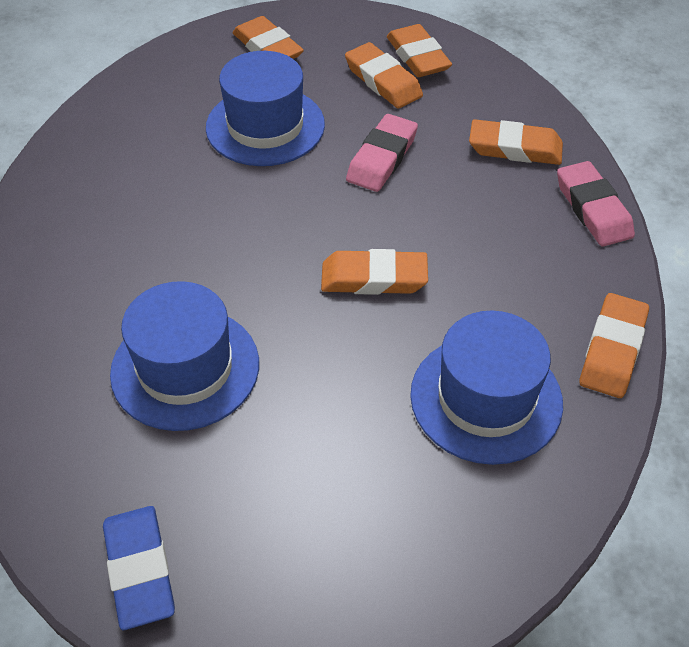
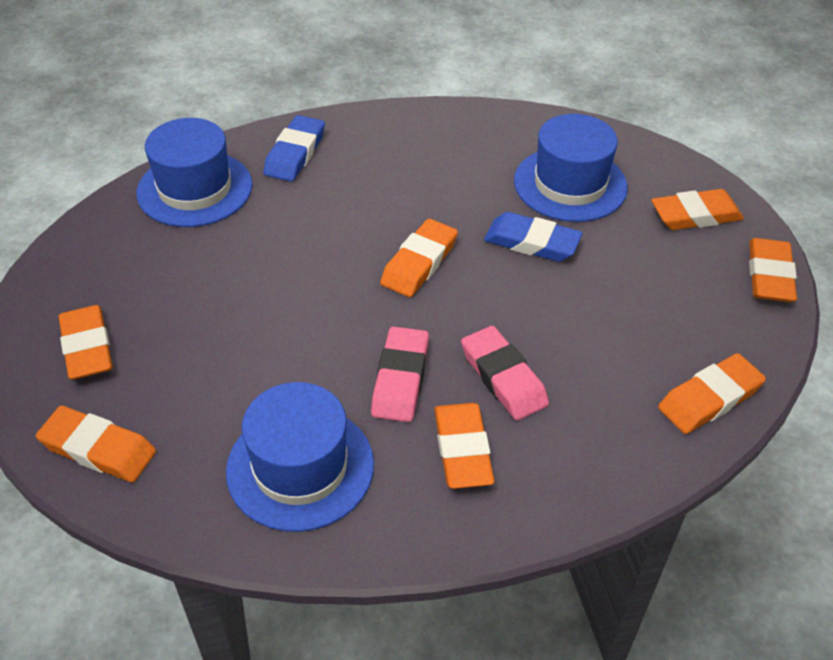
blue eraser: 1 -> 2
orange eraser: 6 -> 7

